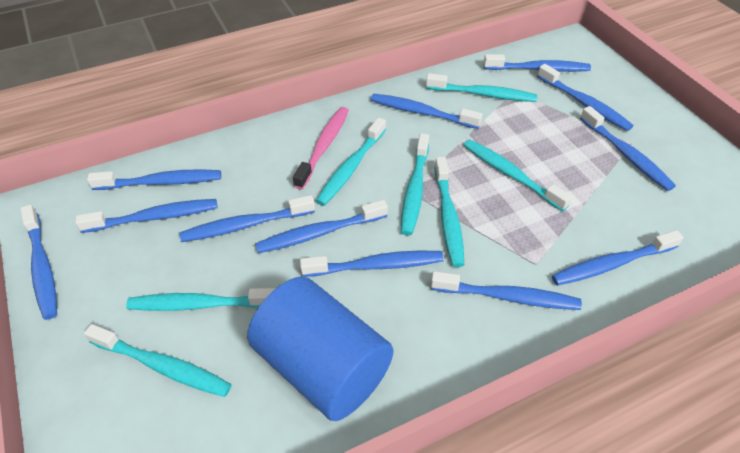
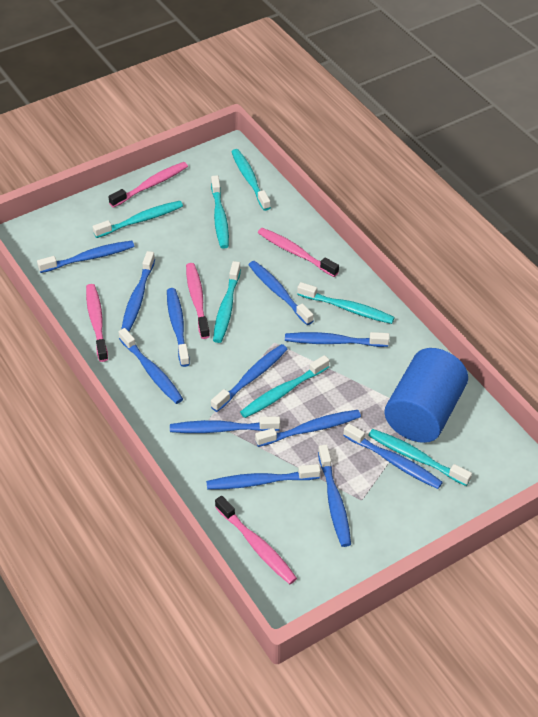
pink toothbrush: 1 -> 5

